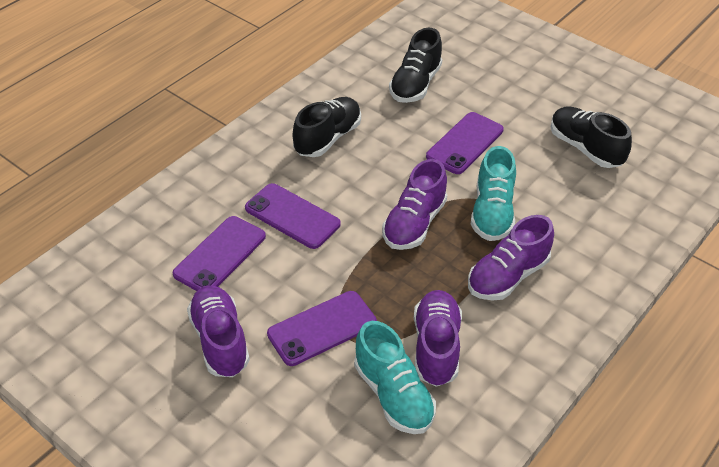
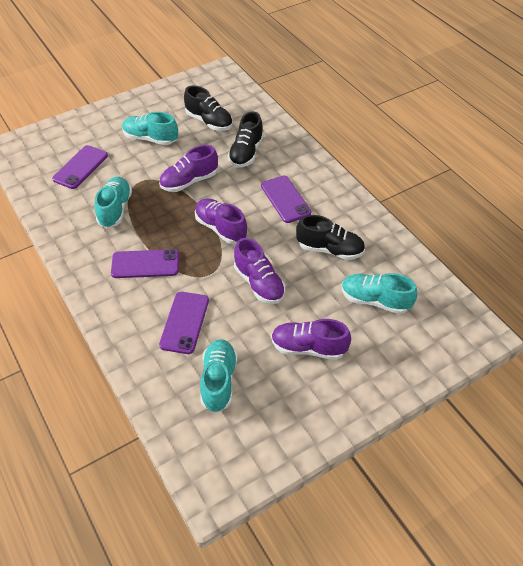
turquoise shoe: 2 -> 4

